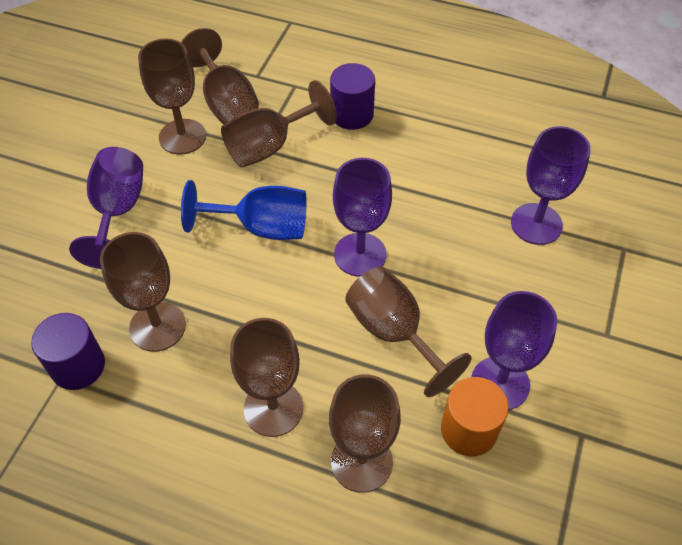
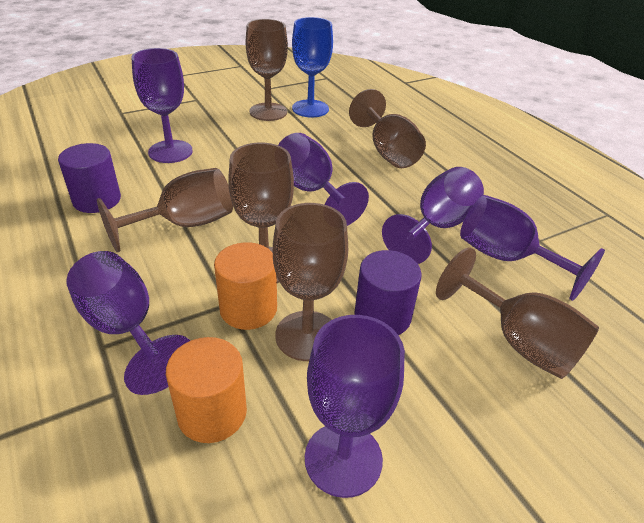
brown goblet: 7 -> 6
orange cylinder: 1 -> 2
purple goblet: 4 -> 6

